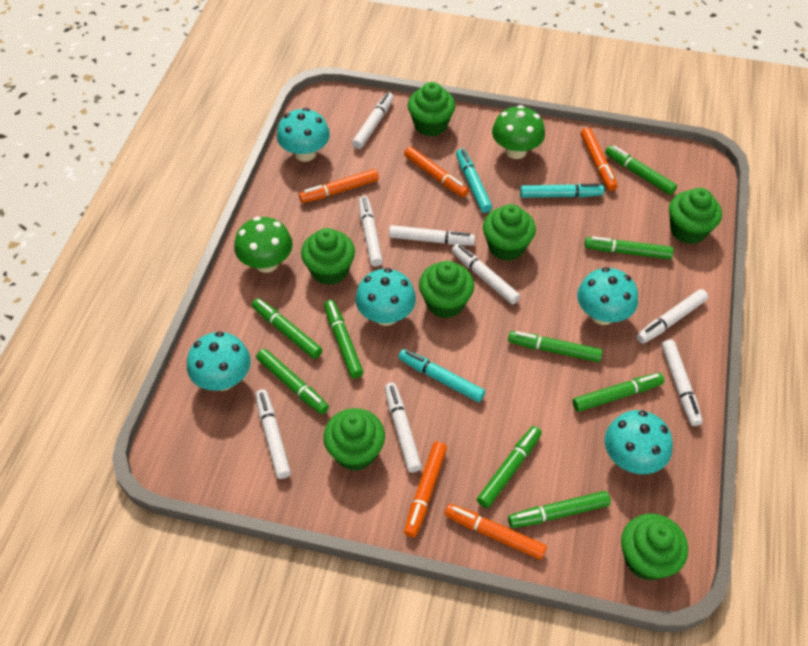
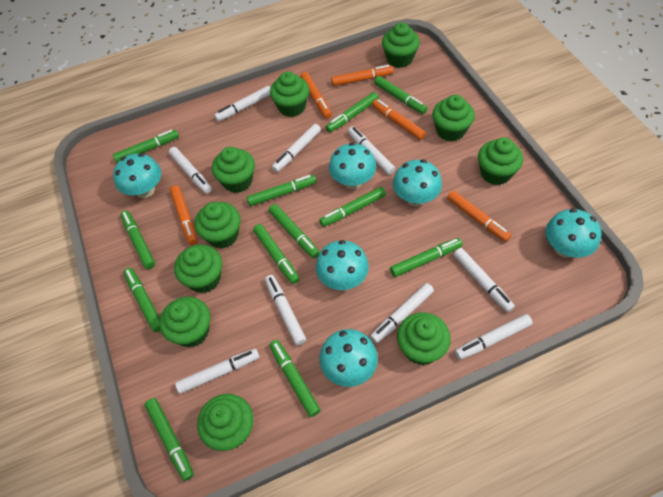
green cupcake: 7 -> 10
green marker: 9 -> 12
green mushroom: 2 -> 0
turquoise marker: 3 -> 0
turquoise mushroom: 5 -> 6
white marker: 8 -> 9

